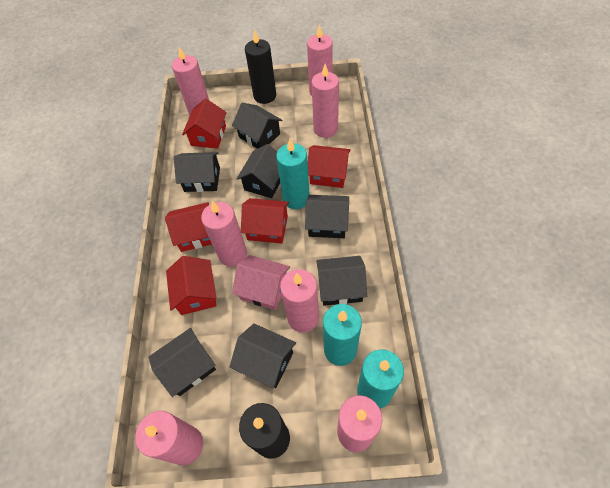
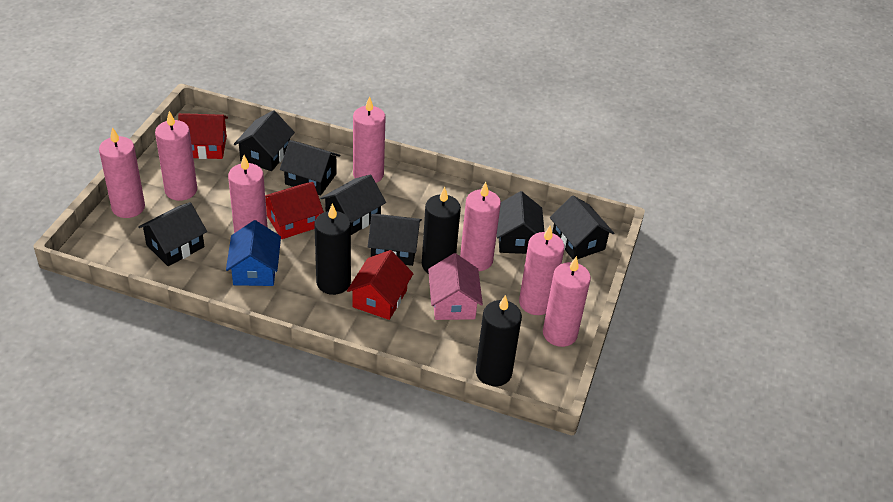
black candle: 2 -> 3
blue house: 0 -> 1
red house: 5 -> 3
turquoise candle: 3 -> 0

